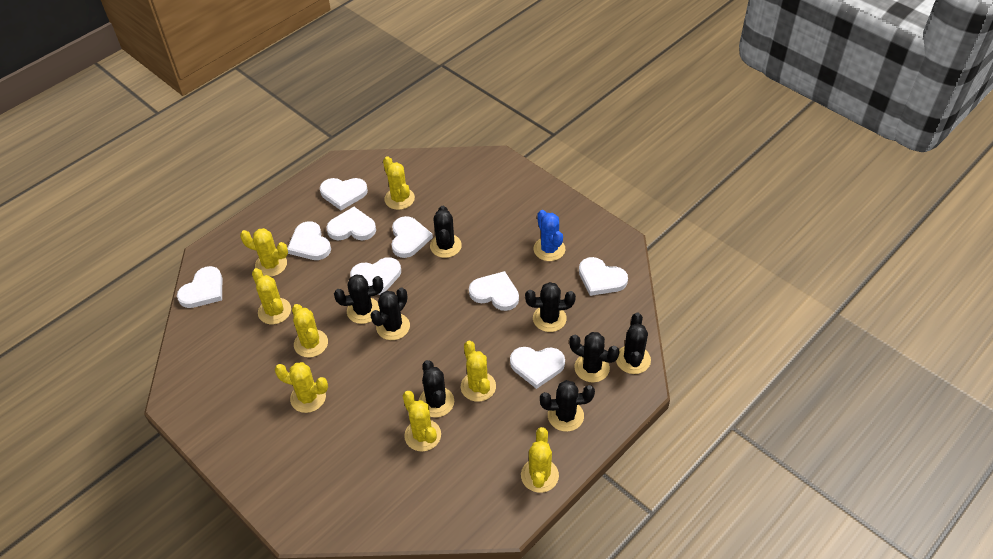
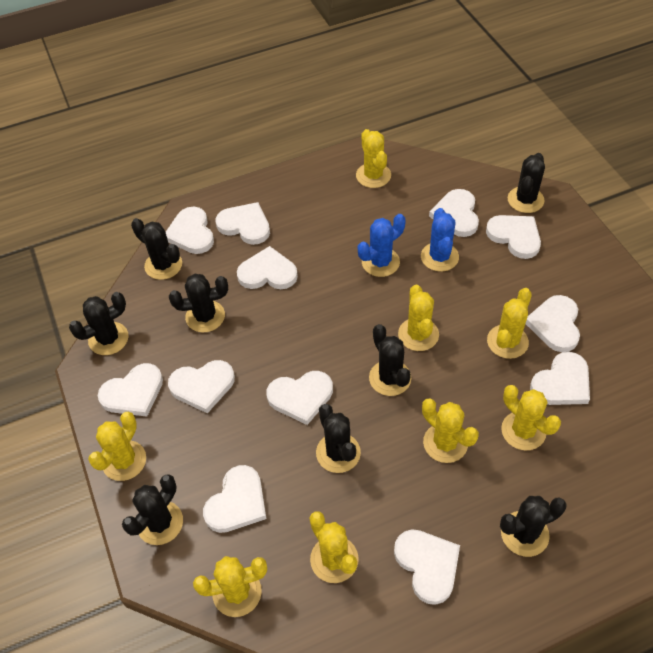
blue cactus: 1 -> 2
white heart: 9 -> 12

